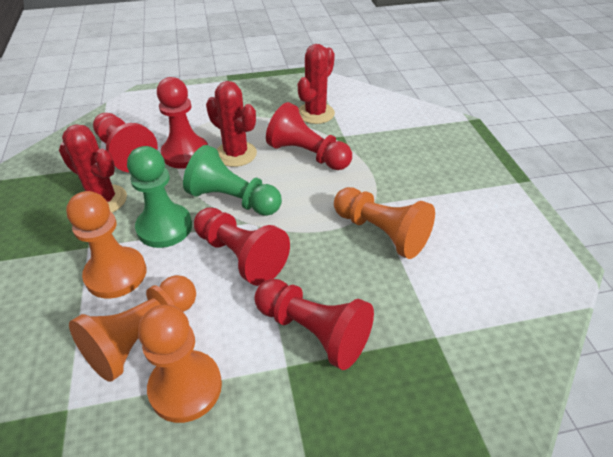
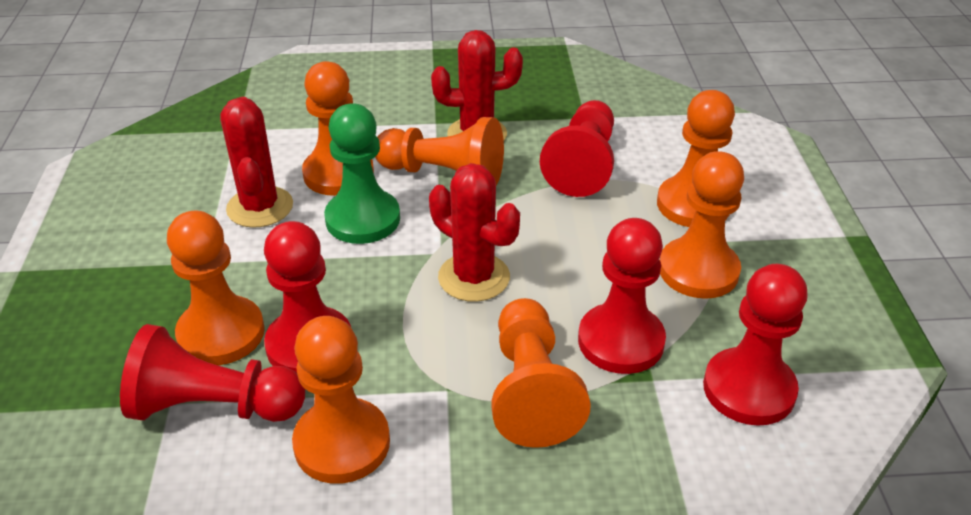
green pawn: 2 -> 1
orange pawn: 4 -> 7

